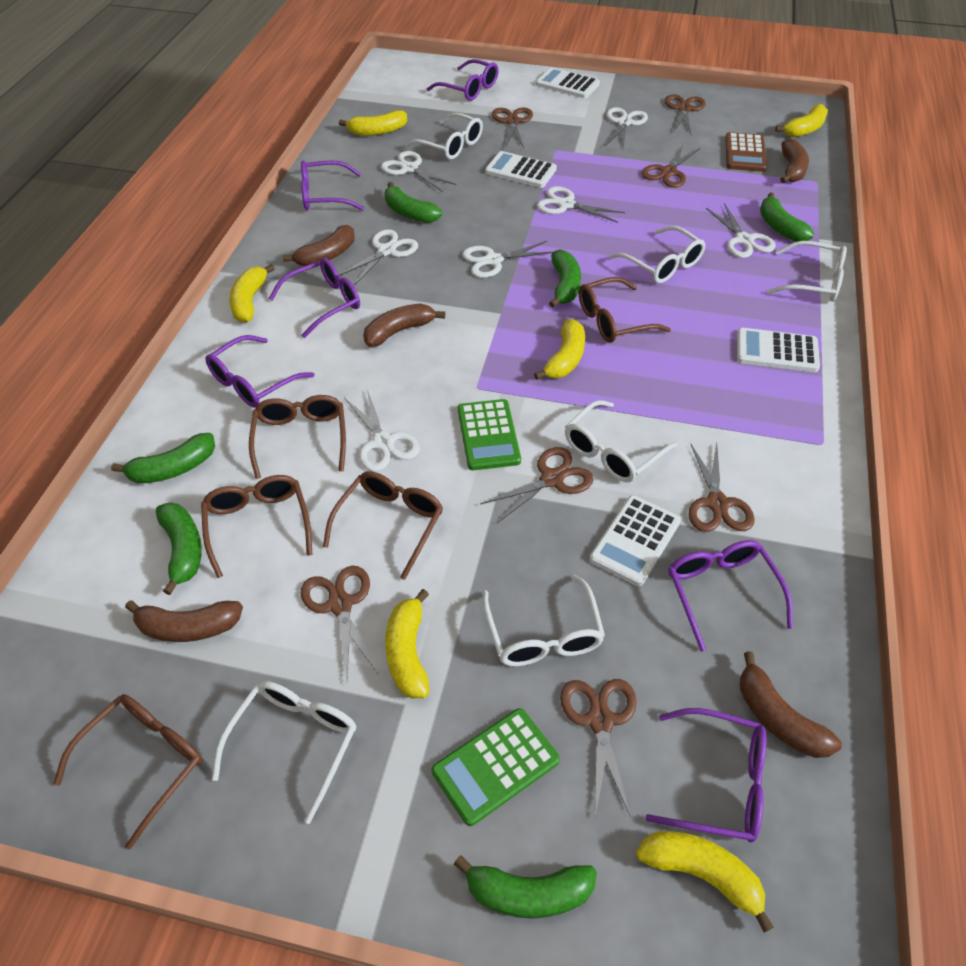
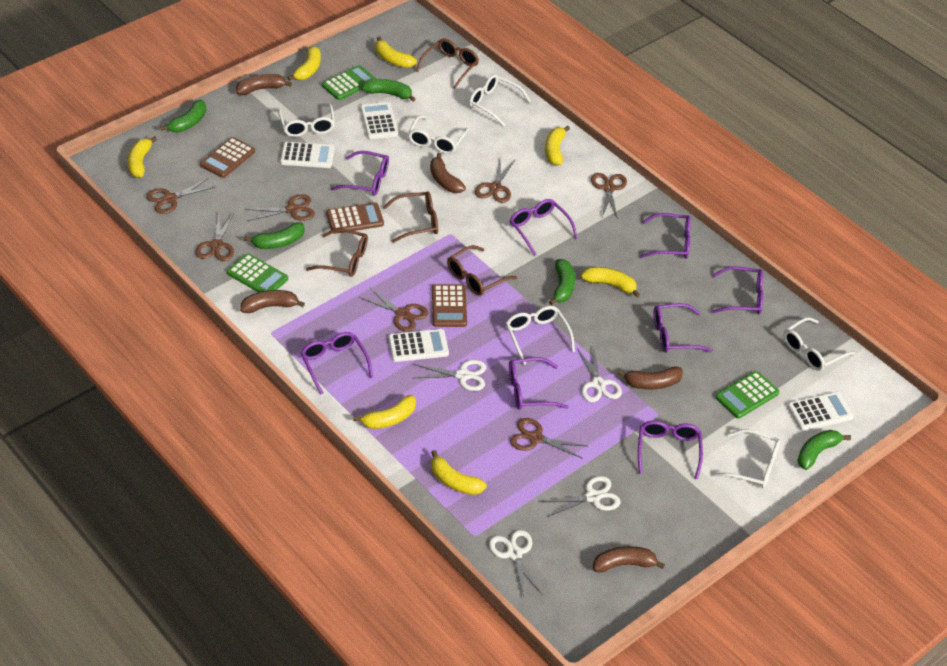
brown calculator: 1 -> 3
brown glasses: 5 -> 4
green banana: 6 -> 5
green calculator: 2 -> 3
purple glasses: 6 -> 8
white scissors: 7 -> 4
yellow banana: 6 -> 7

